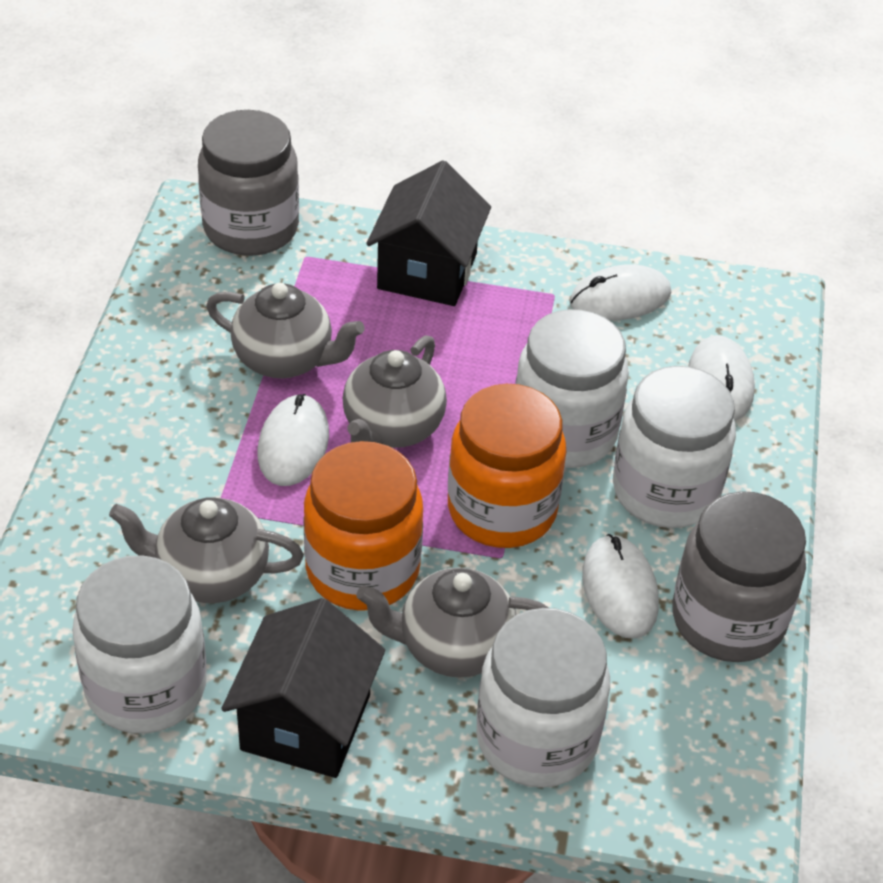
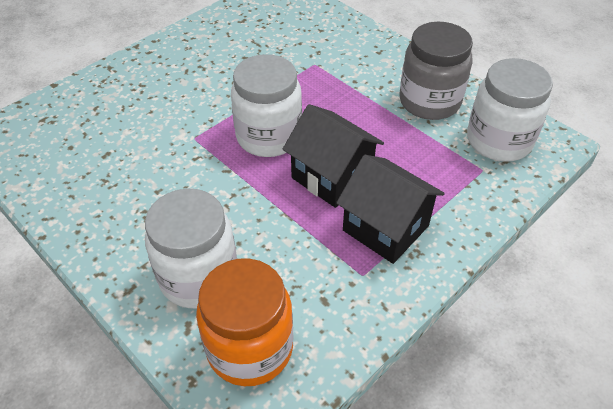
grey jar: 2 -> 1
grey teapot: 4 -> 0
orange jar: 2 -> 1
white jar: 4 -> 3
white mouse: 4 -> 0

